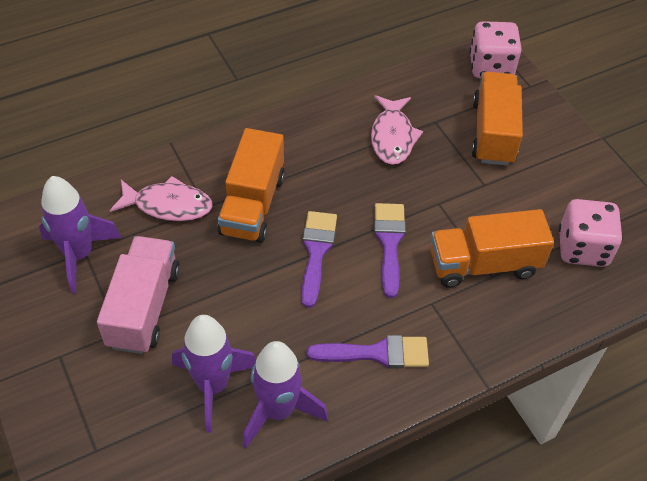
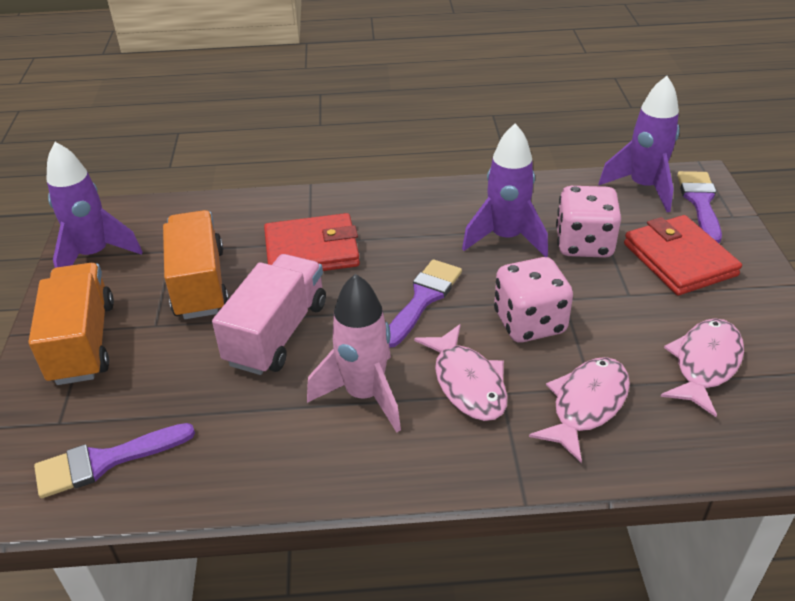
orange truck: 3 -> 2
pink fish: 2 -> 3
pink rocket: 0 -> 1
red wallet: 0 -> 2

